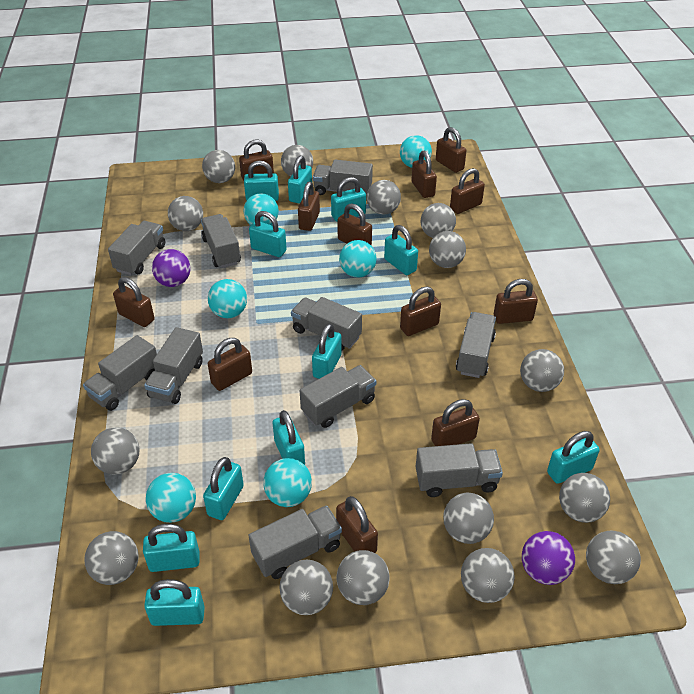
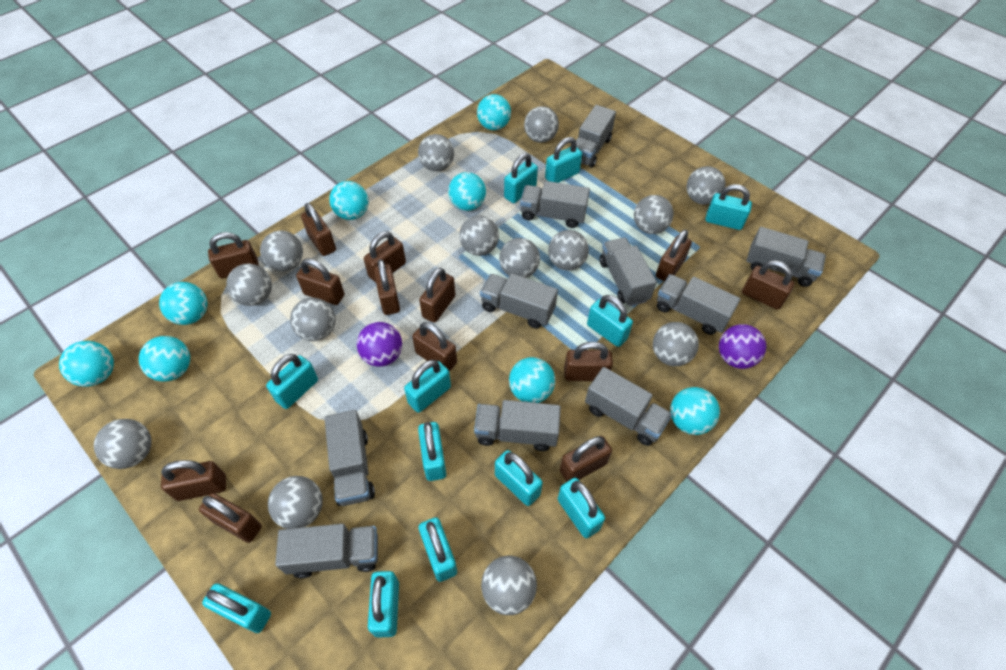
brown padlock: 12 -> 13
grey ball: 15 -> 14
turquoise ball: 6 -> 8
turquoise padlock: 11 -> 12

